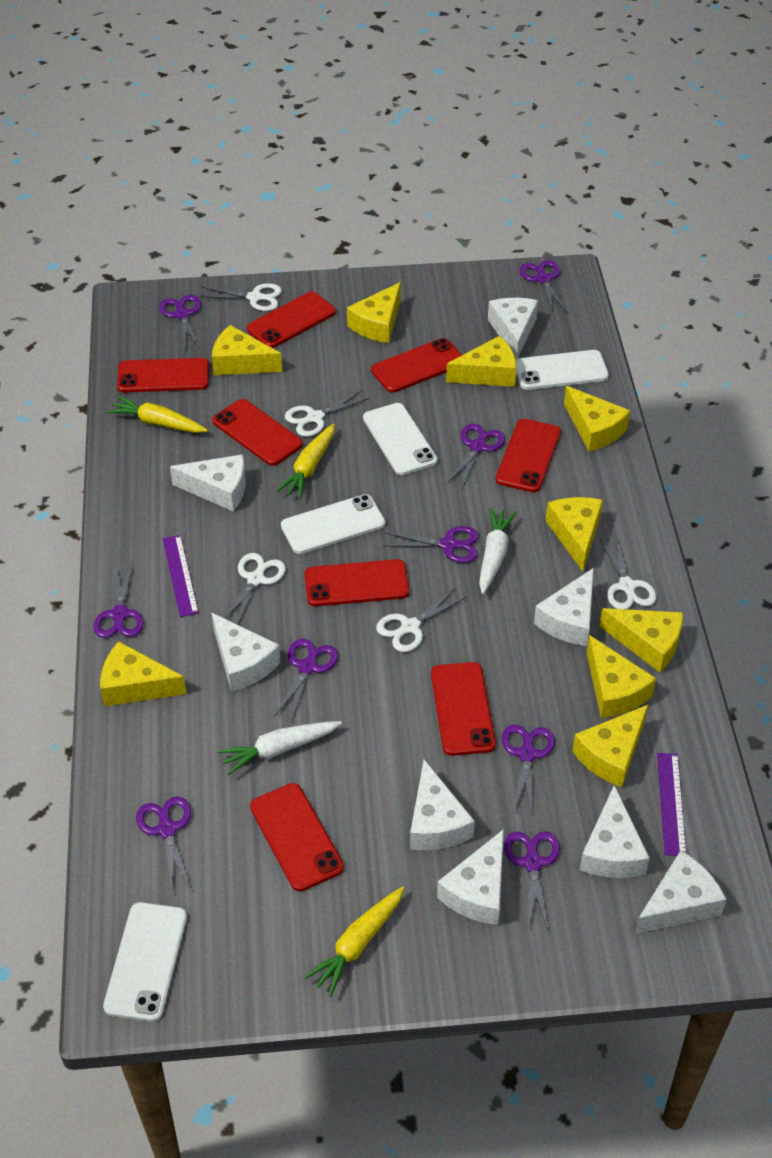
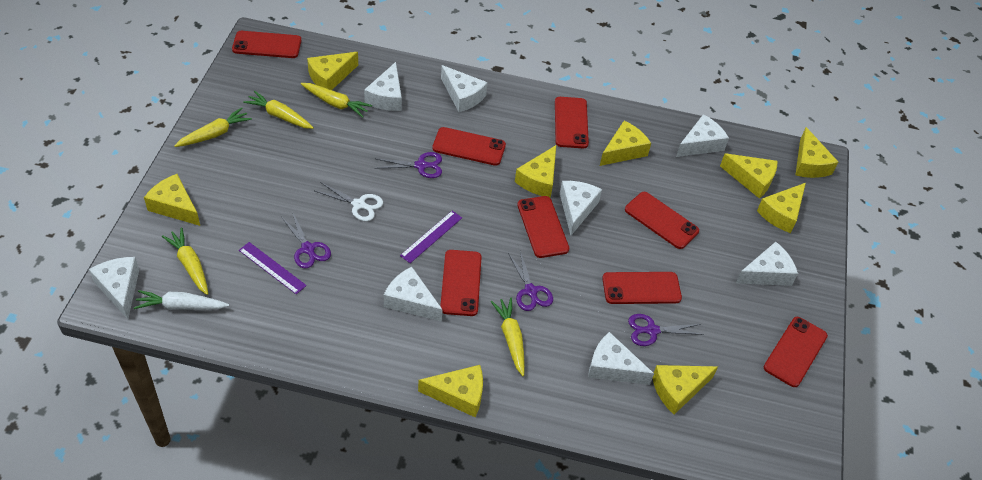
purple scissors: 9 -> 4
white carrot: 2 -> 1
white phone: 4 -> 0
white scissors: 5 -> 1
yellow carrot: 3 -> 5

